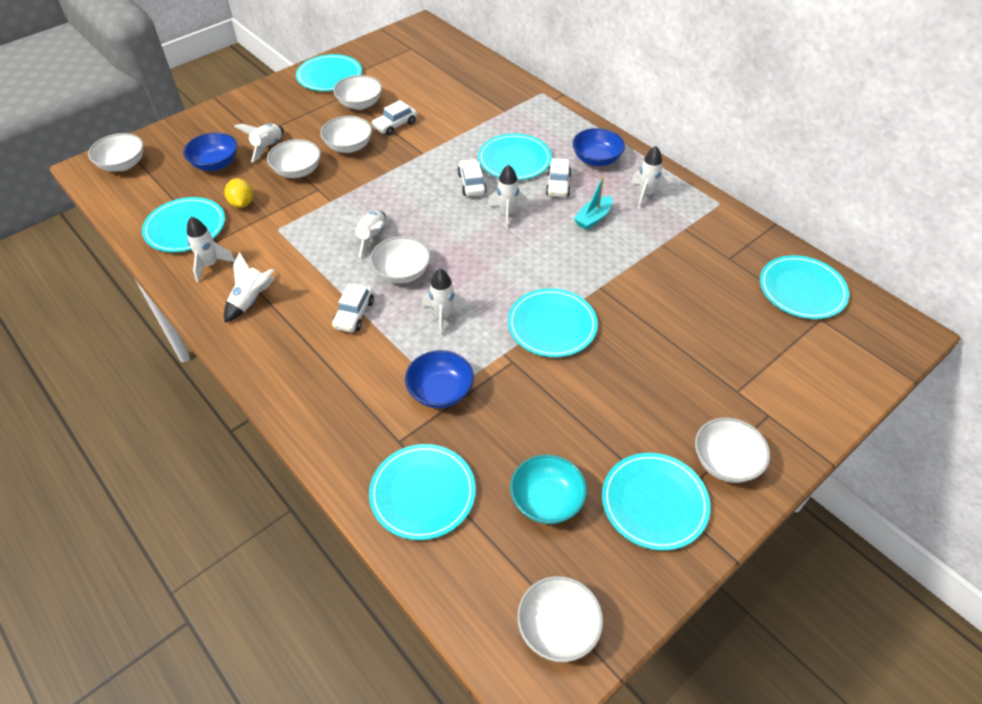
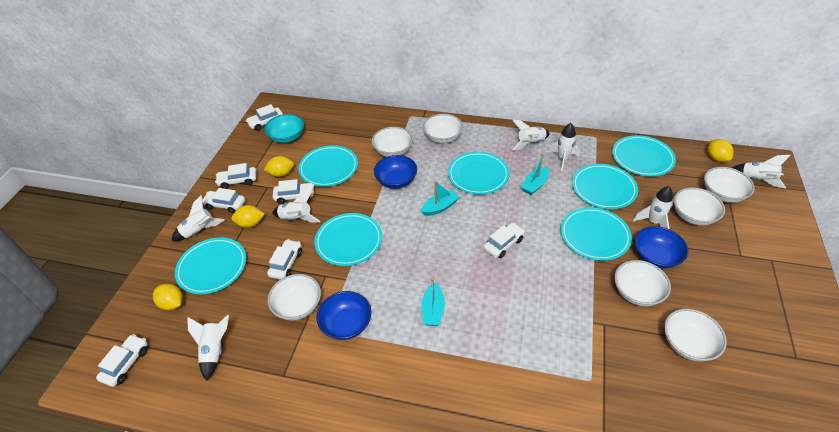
turquoise boat: 1 -> 3
white car: 4 -> 7
yellow lemon: 1 -> 4

